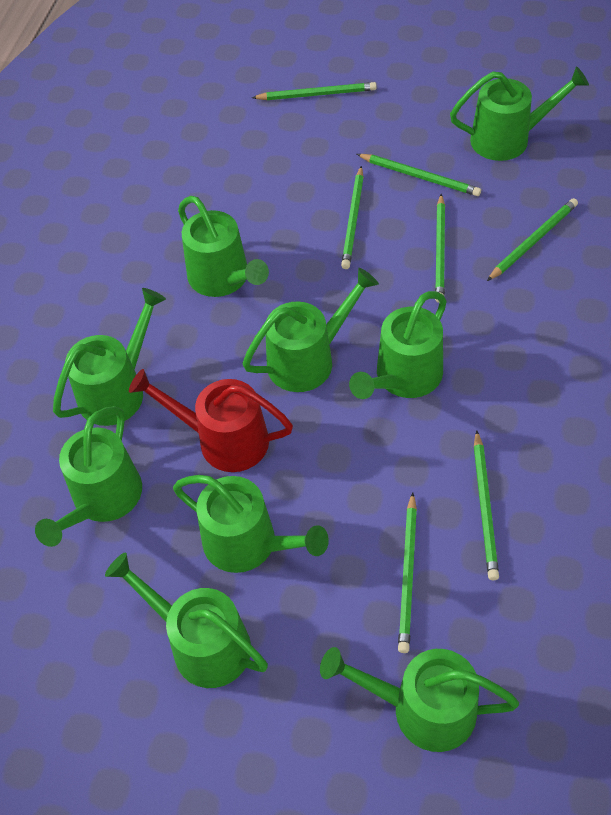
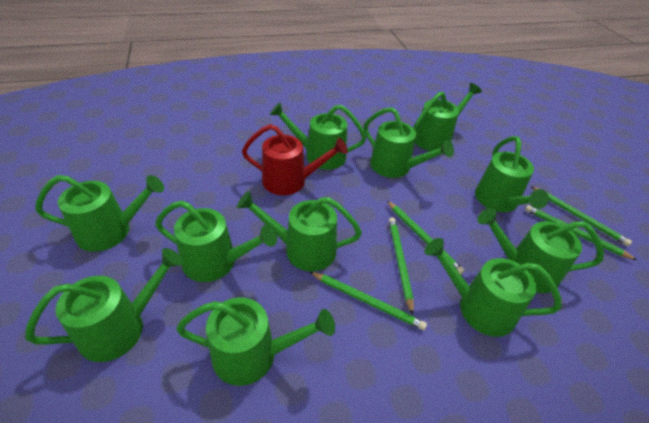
green pencil: 7 -> 5
green watering can: 9 -> 11

